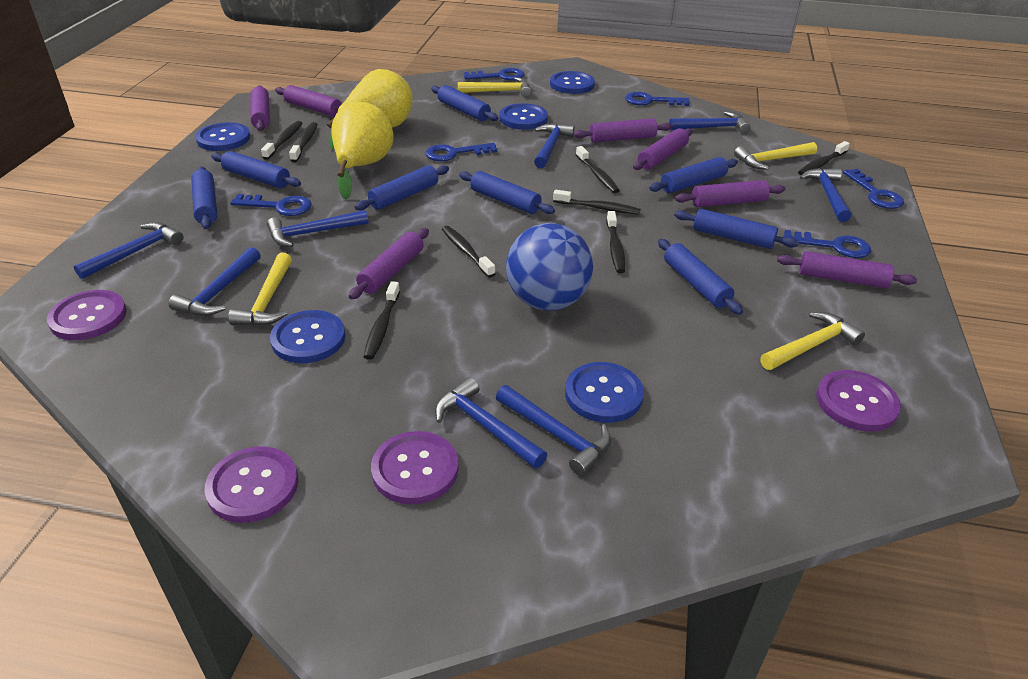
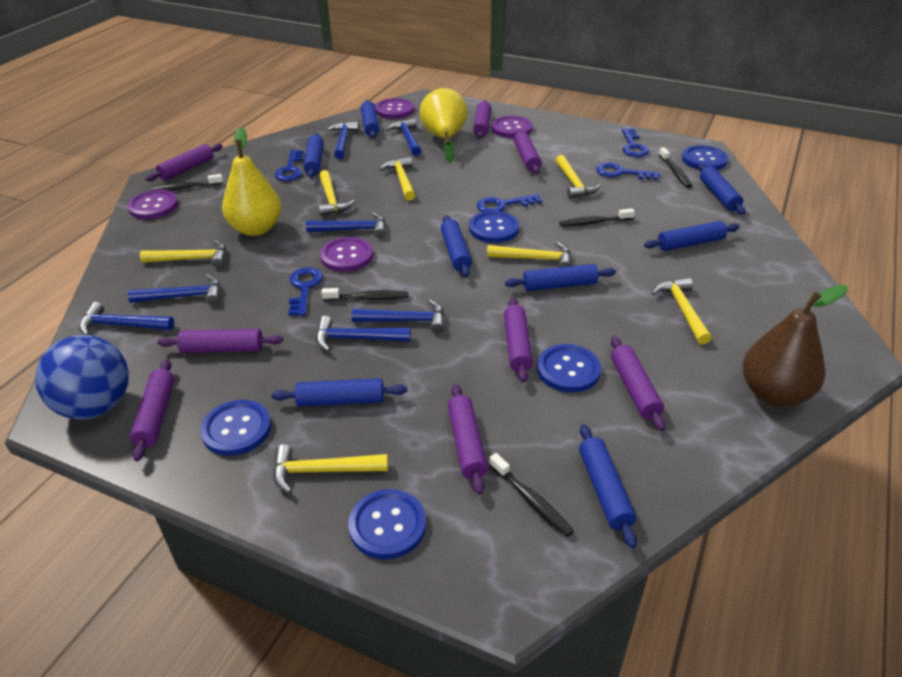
black toothbrush: 8 -> 5
blue hammer: 8 -> 7
blue key: 6 -> 5
brown pear: 0 -> 1
purple rolling pin: 7 -> 8
yellow hammer: 4 -> 7

